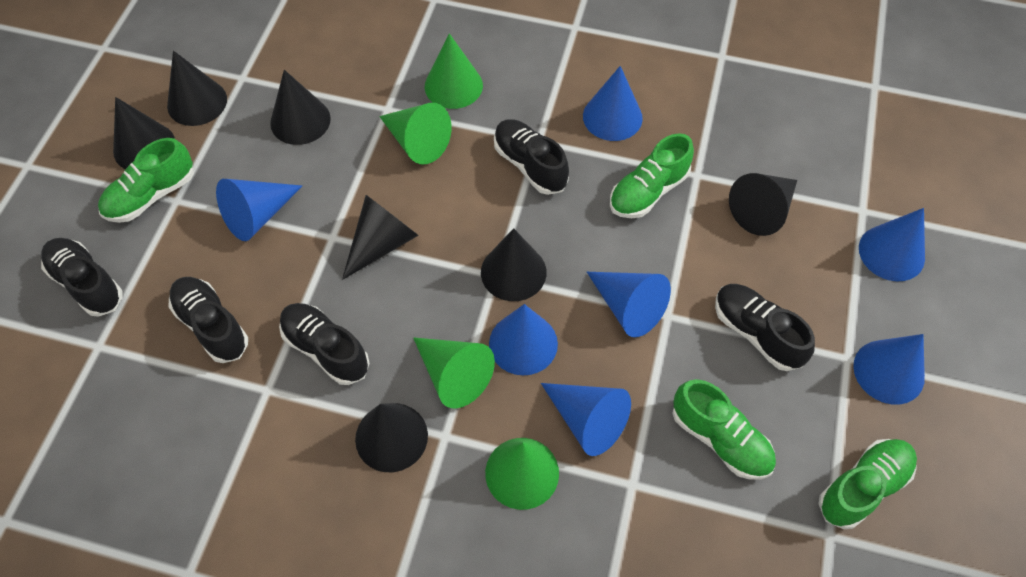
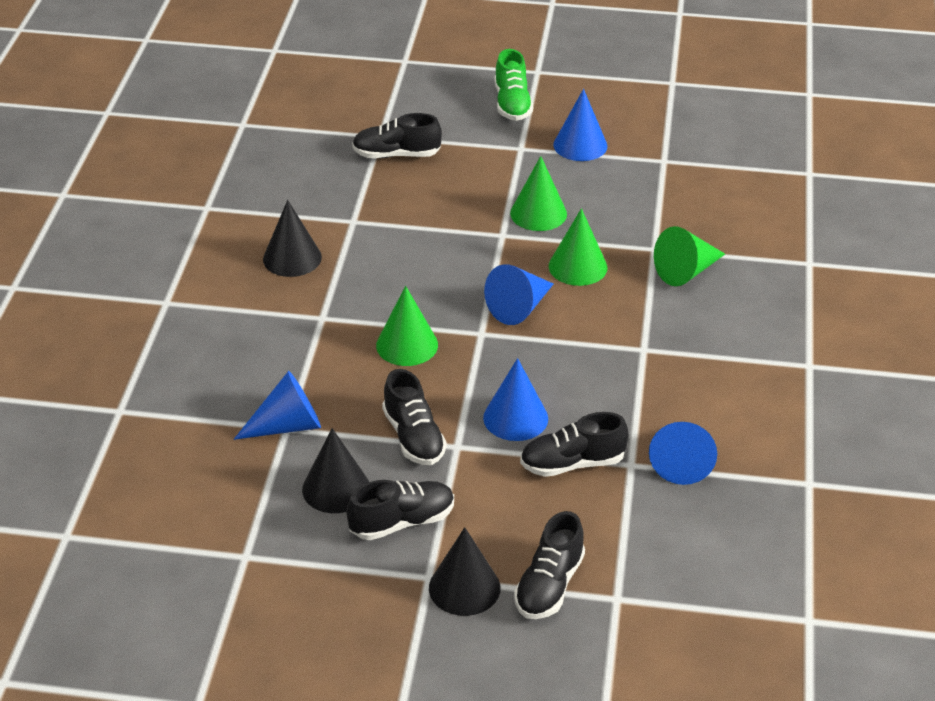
black cone: 7 -> 3
blue cone: 7 -> 5
green shoe: 4 -> 1

